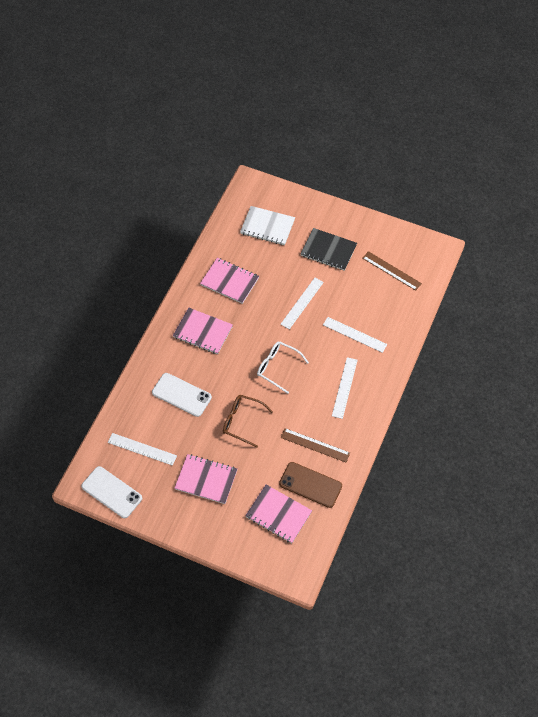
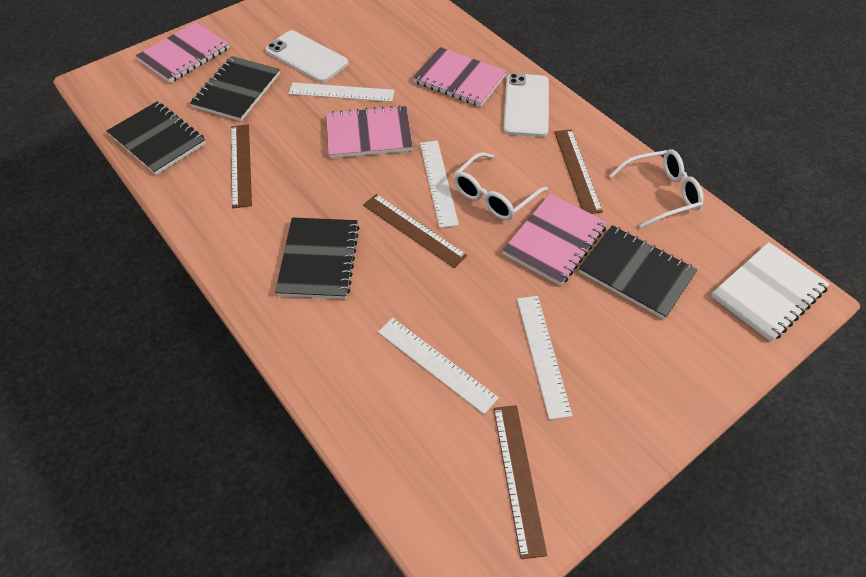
black notebook: 1 -> 4
brown glasses: 1 -> 0
brown phone: 1 -> 0
brown ruler: 2 -> 4
white glasses: 1 -> 2

